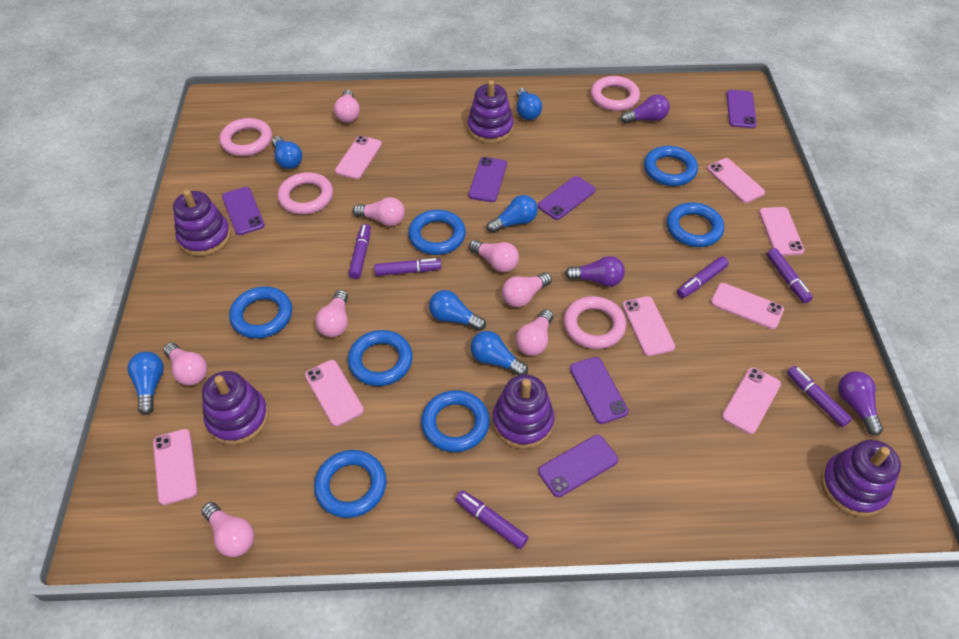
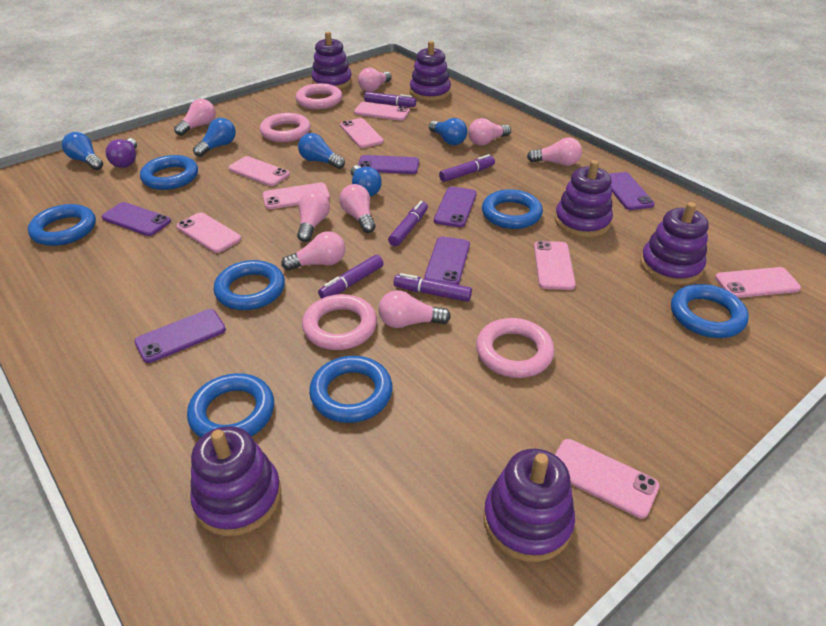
blue light bulb: 6 -> 5
purple light bulb: 3 -> 1
purple marker: 6 -> 5
purple stacking toy: 5 -> 6

